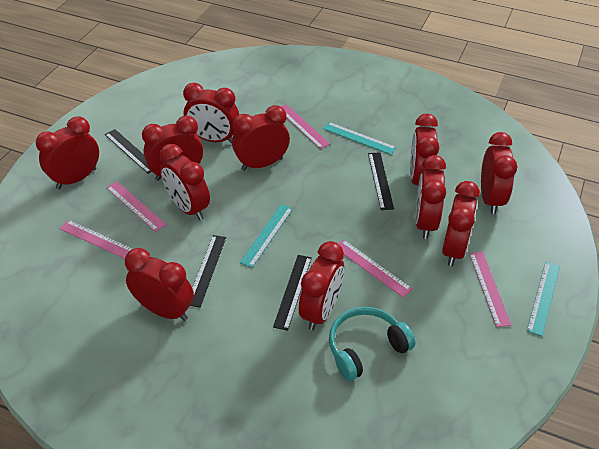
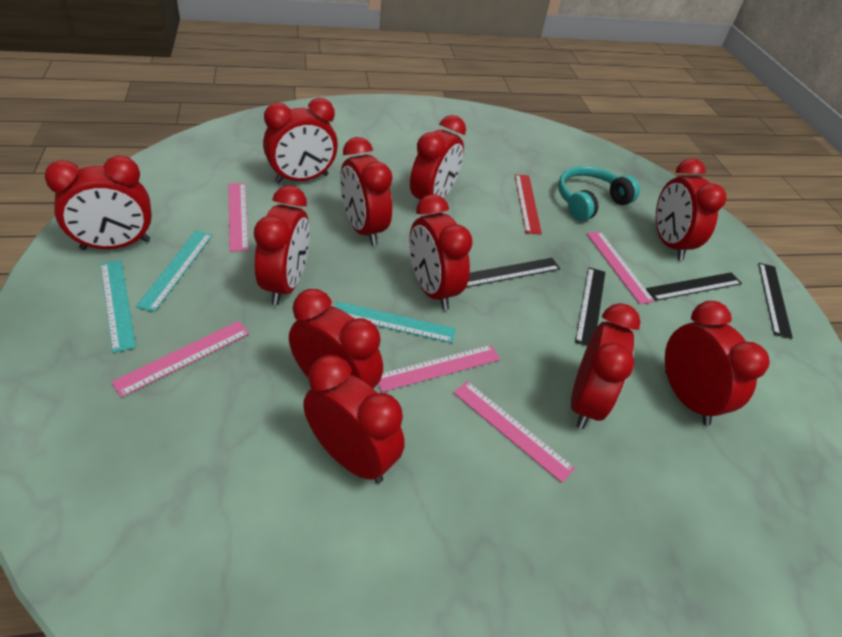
red ruler: 0 -> 1

